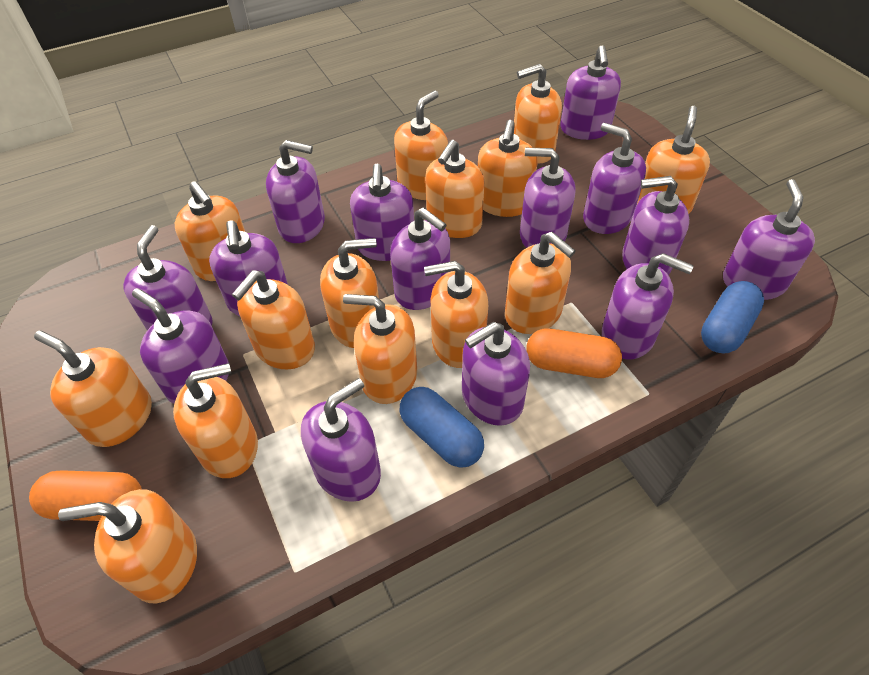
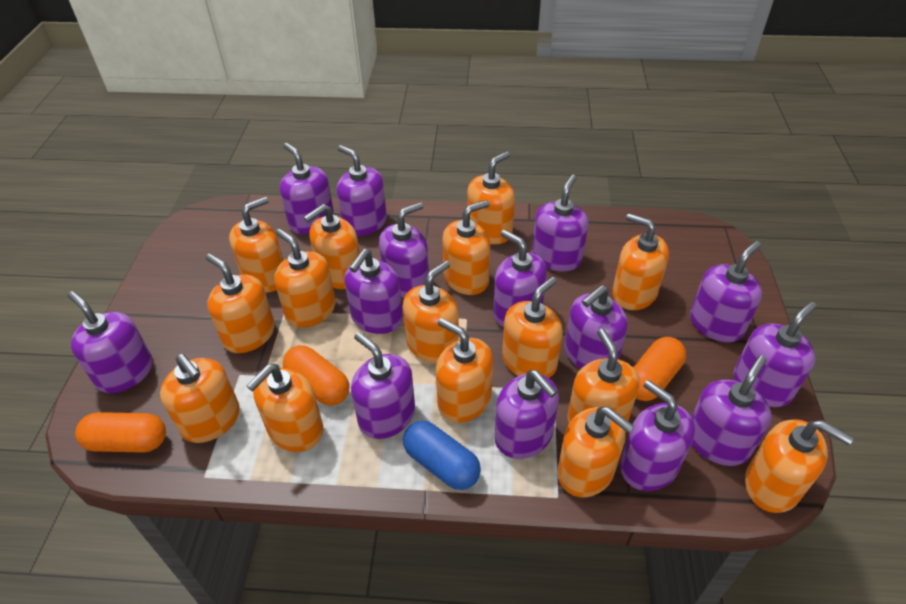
blue capsule: 2 -> 1
orange capsule: 2 -> 3
orange soap dispenser: 14 -> 15

